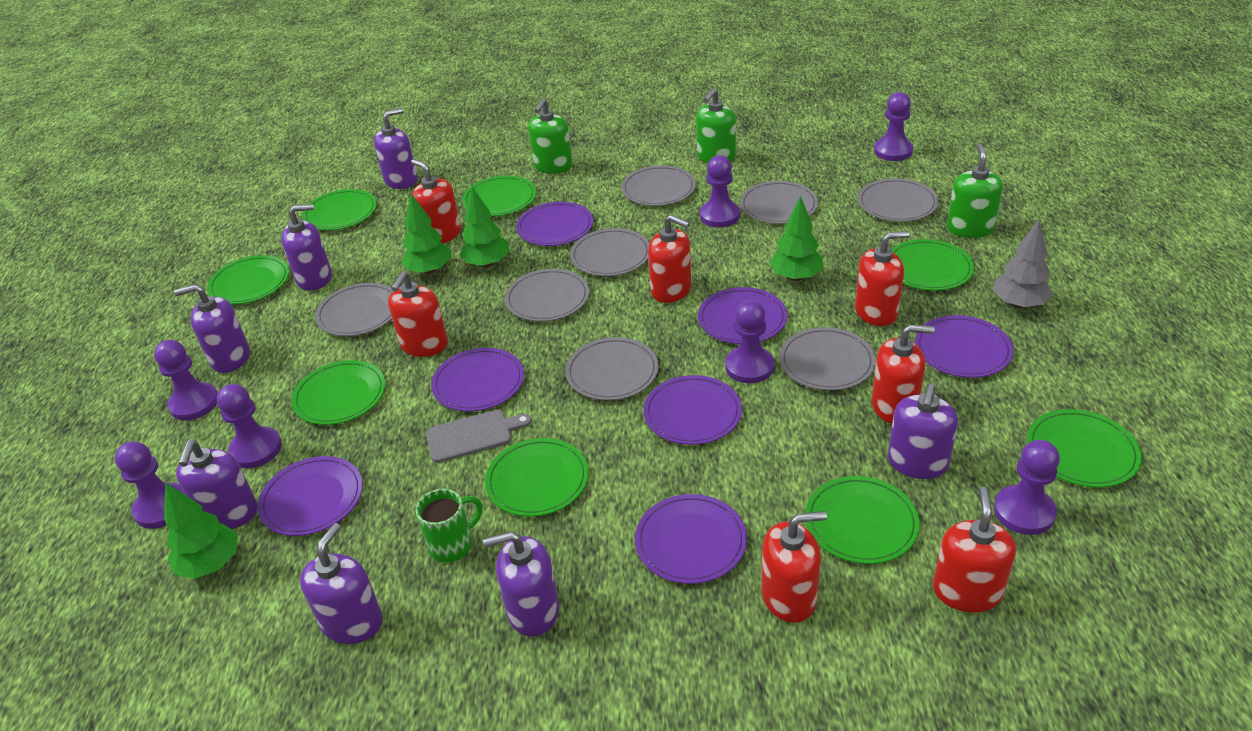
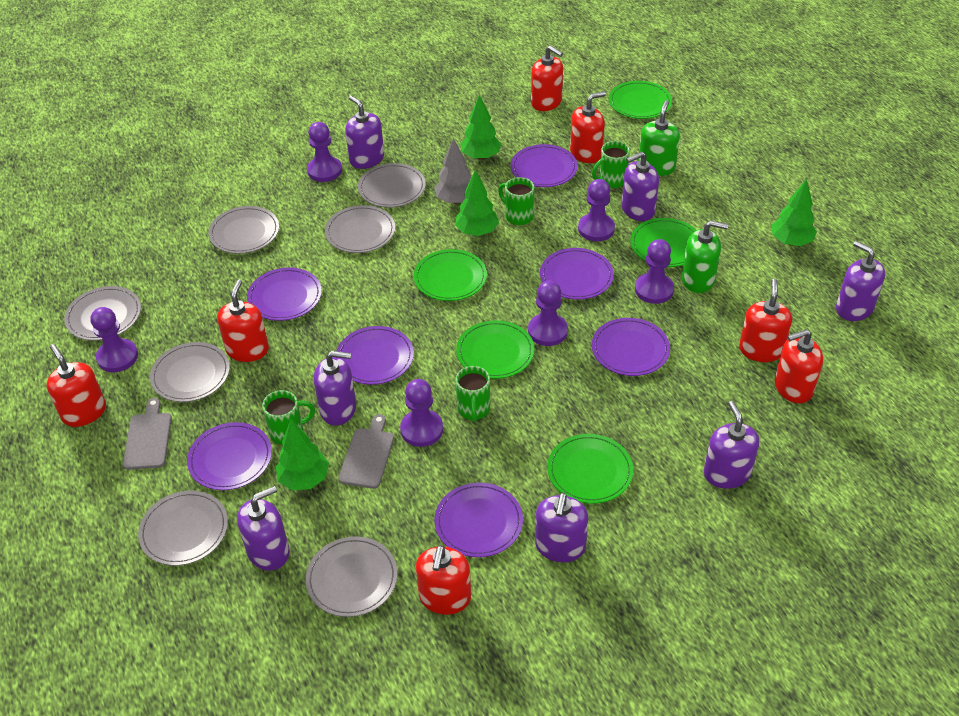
green mug: 1 -> 4
green plate: 8 -> 5
green soap dispenser: 3 -> 2
grey cutting board: 1 -> 2
grey plate: 8 -> 7
purple pawn: 7 -> 6

